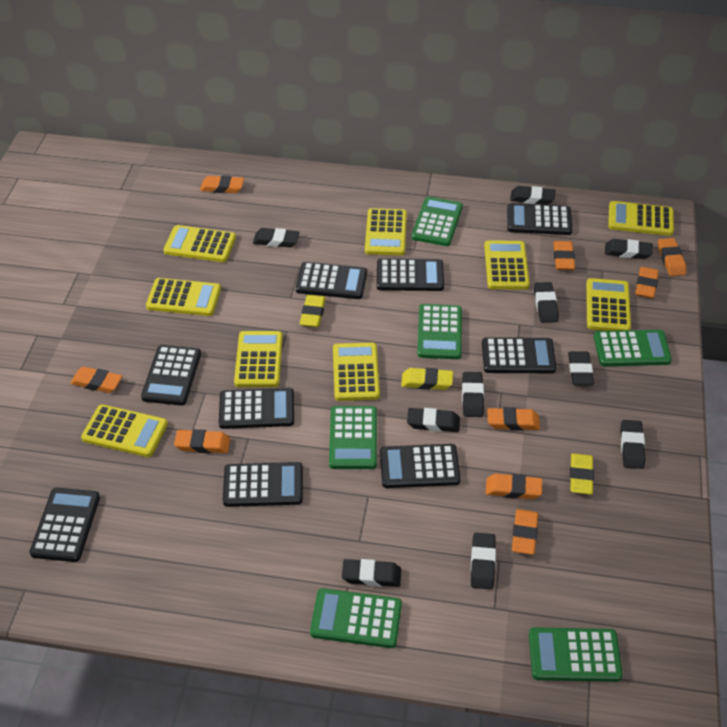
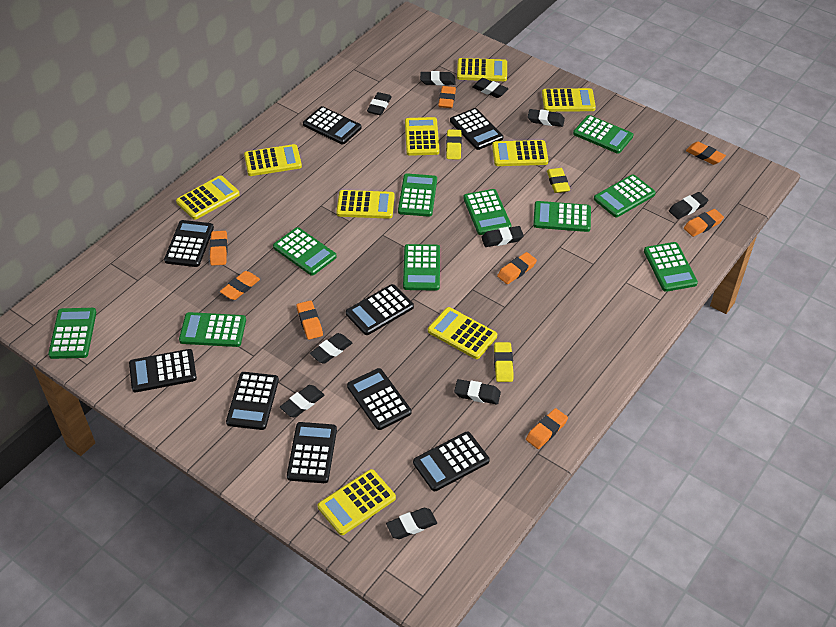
green calculator: 6 -> 10
orange eraser: 9 -> 8

